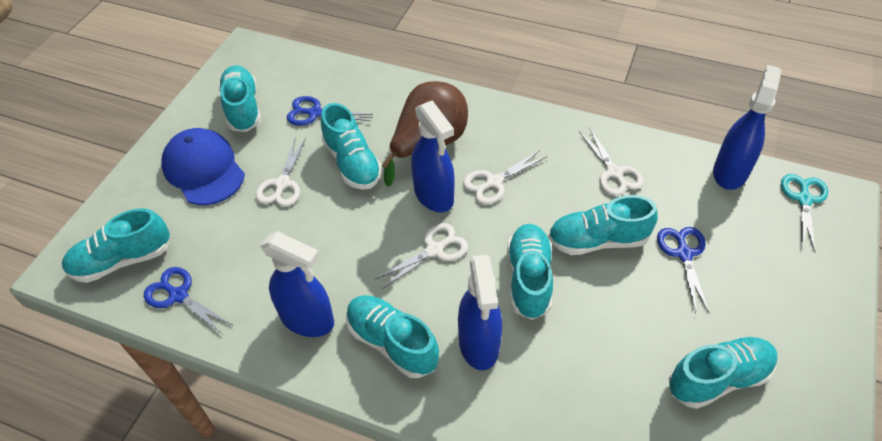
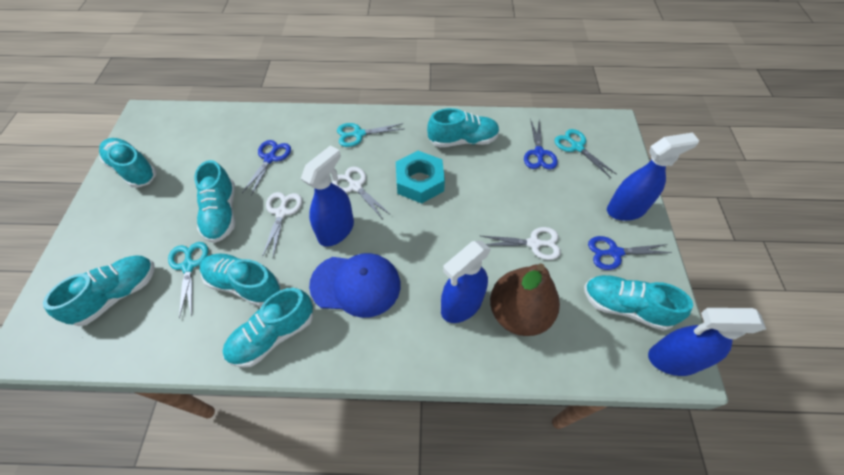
turquoise nut: 0 -> 1
turquoise scissors: 1 -> 3
white scissors: 4 -> 3

